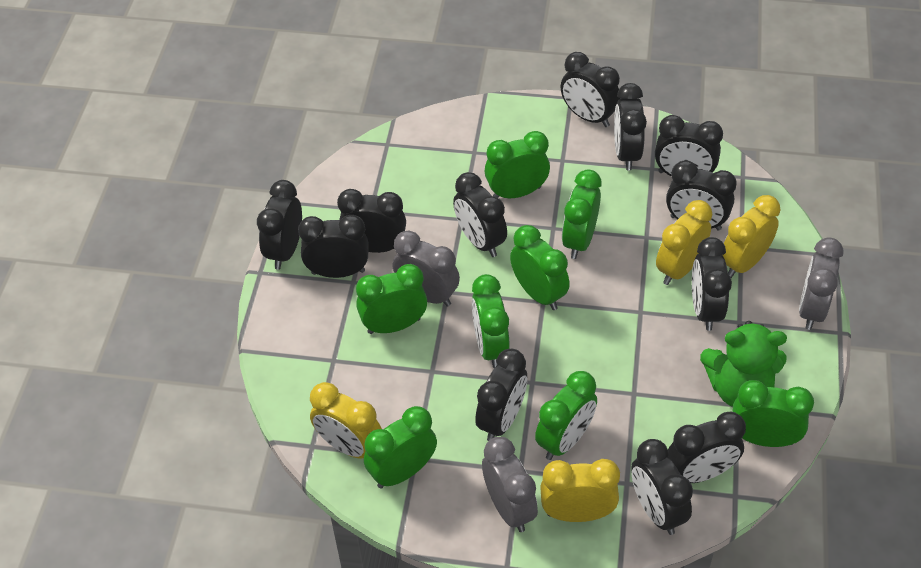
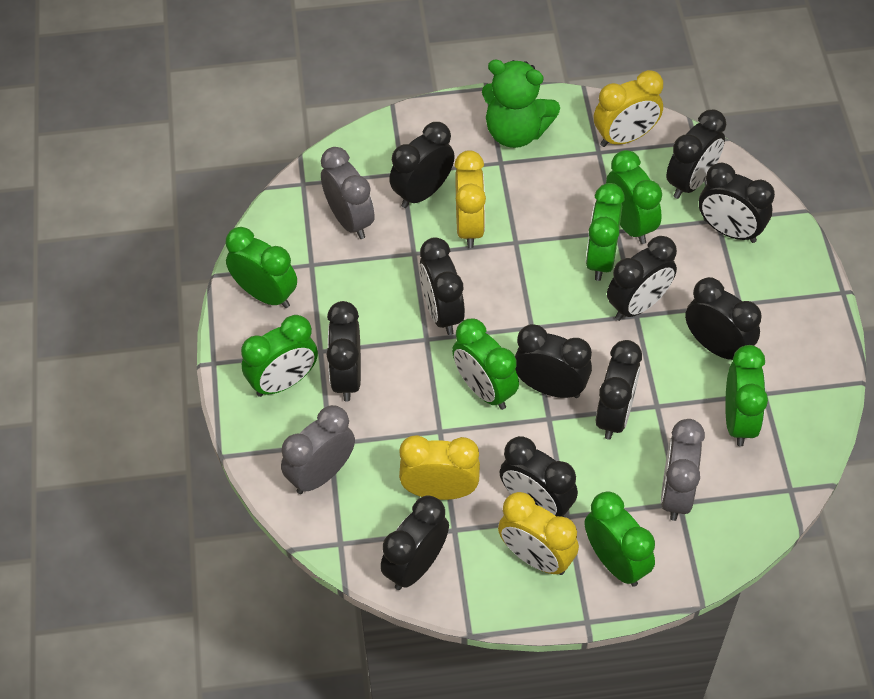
black clock: 12 -> 11
green clock: 8 -> 7

